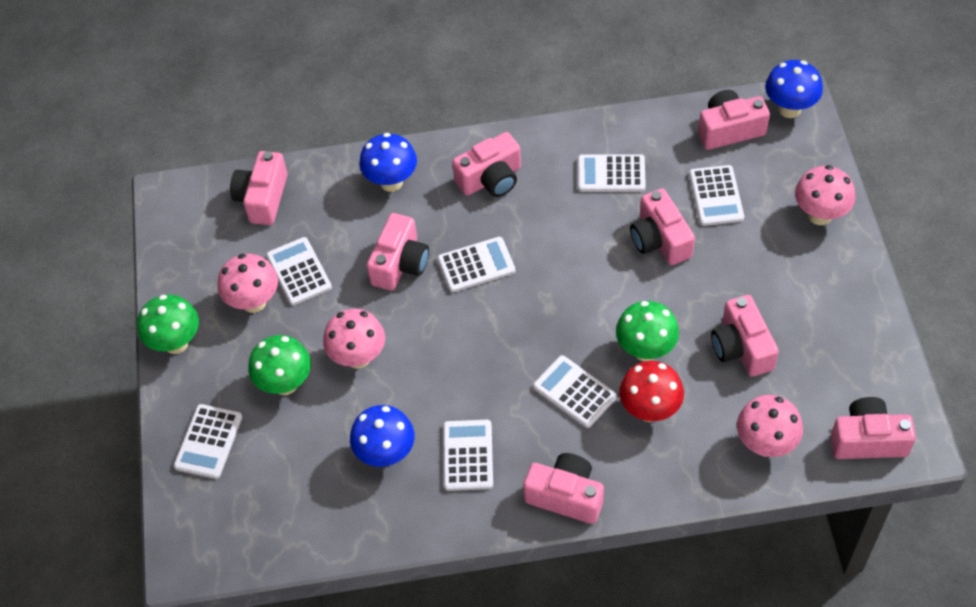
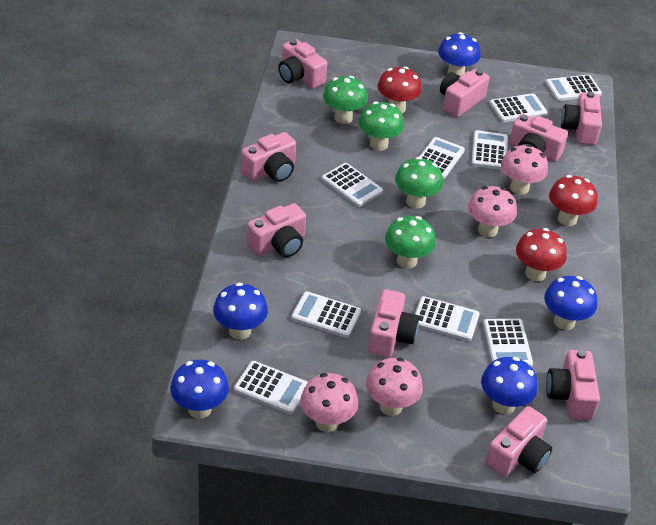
blue mushroom: 3 -> 5
green mushroom: 3 -> 4
pink camera: 8 -> 9
red mushroom: 1 -> 3
white calculator: 7 -> 9

